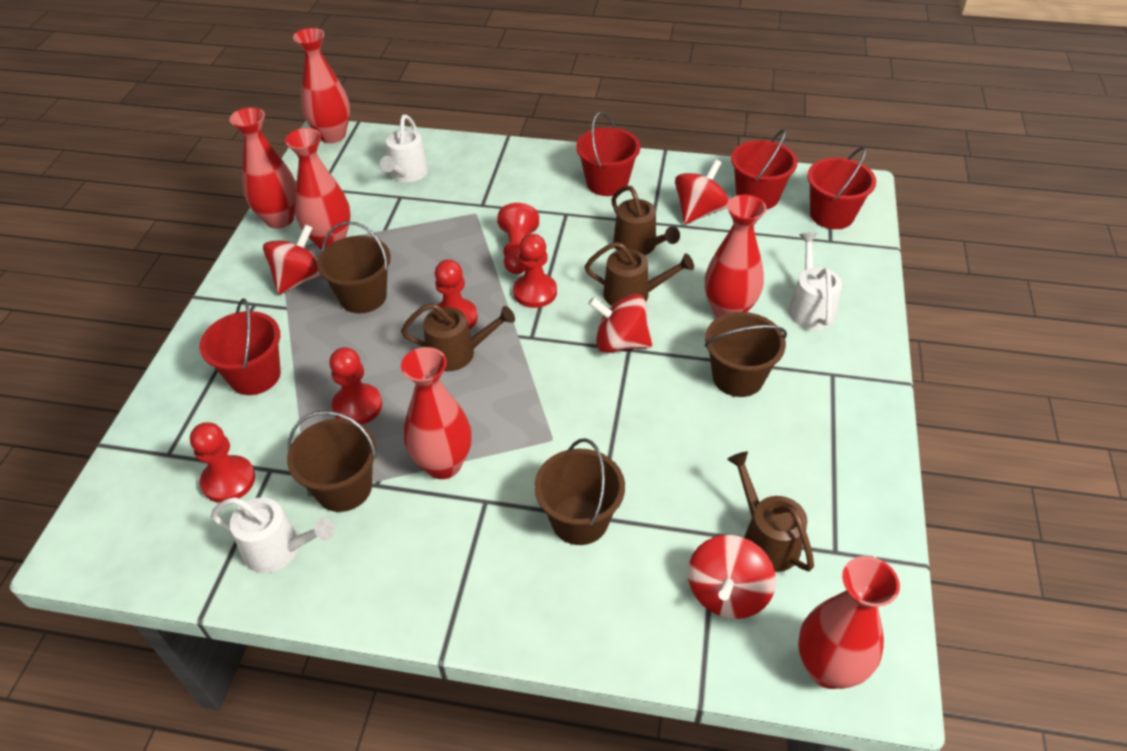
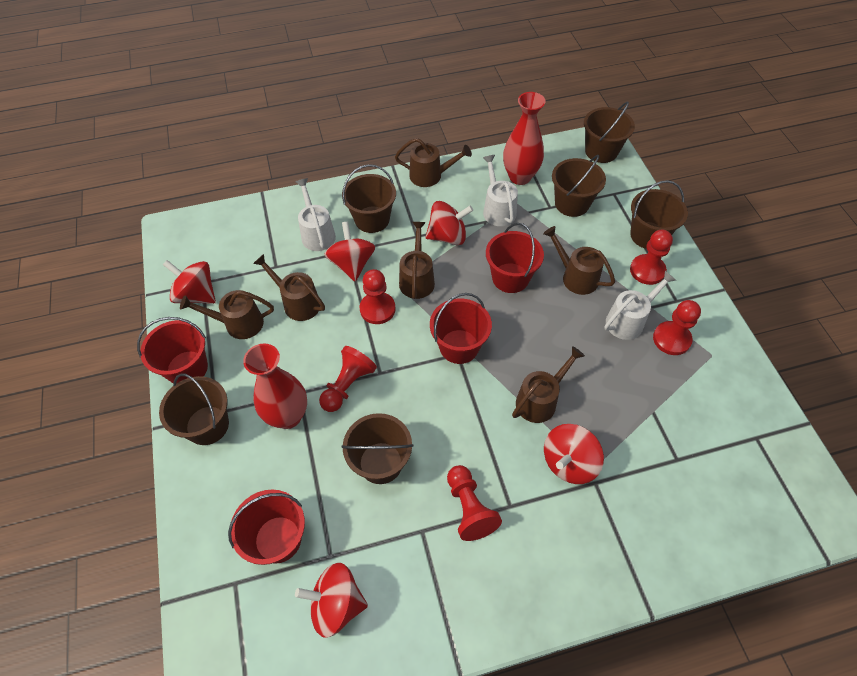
brown bucket: 4 -> 6
brown watering can: 4 -> 6
red spinning top: 4 -> 5
red vase: 6 -> 2

